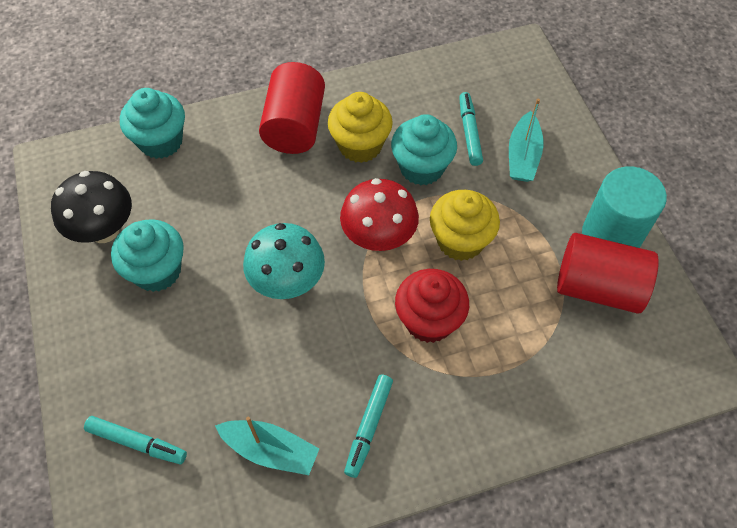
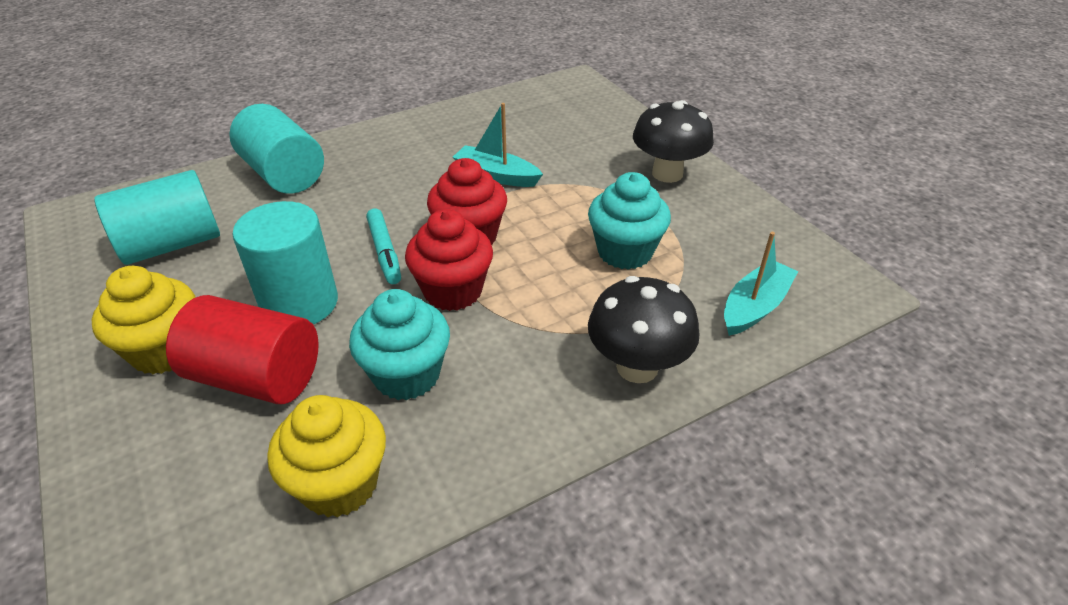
black mushroom: 1 -> 2
red cupcake: 1 -> 2
red cylinder: 2 -> 1
red mushroom: 1 -> 0
turquoise cupcake: 3 -> 2
turquoise cylinder: 1 -> 3
turquoise marker: 3 -> 1
turquoise mushroom: 1 -> 0

